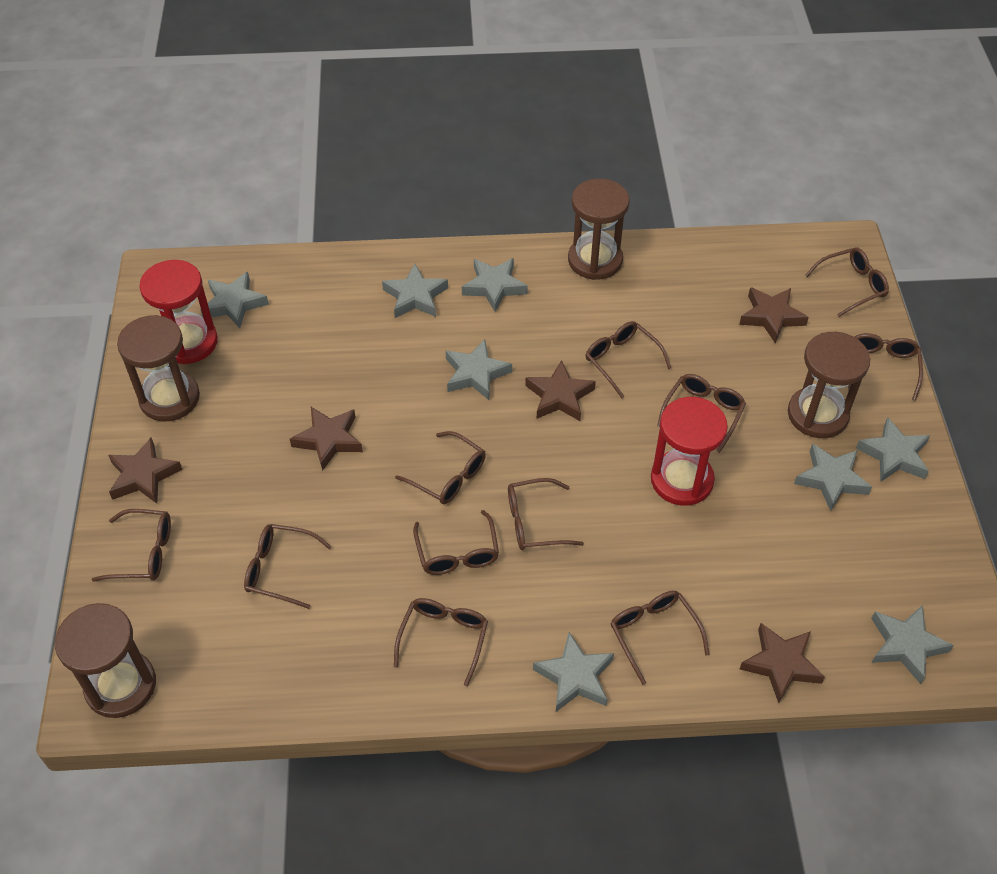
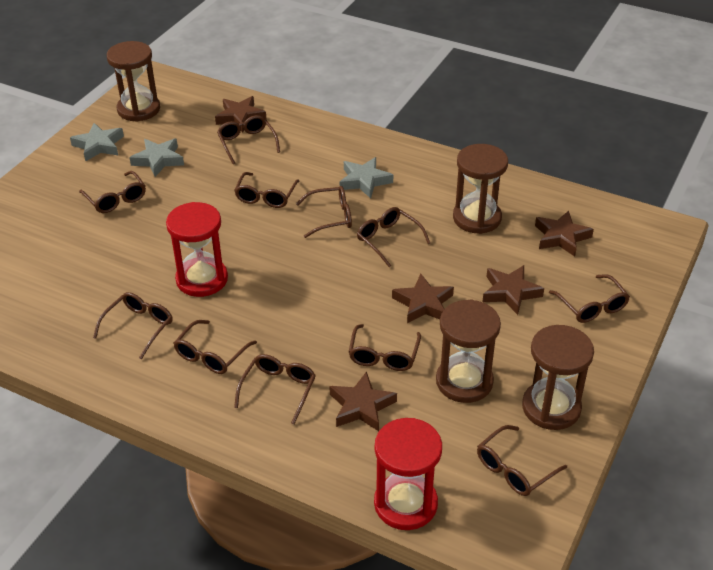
grey star: 8 -> 3

